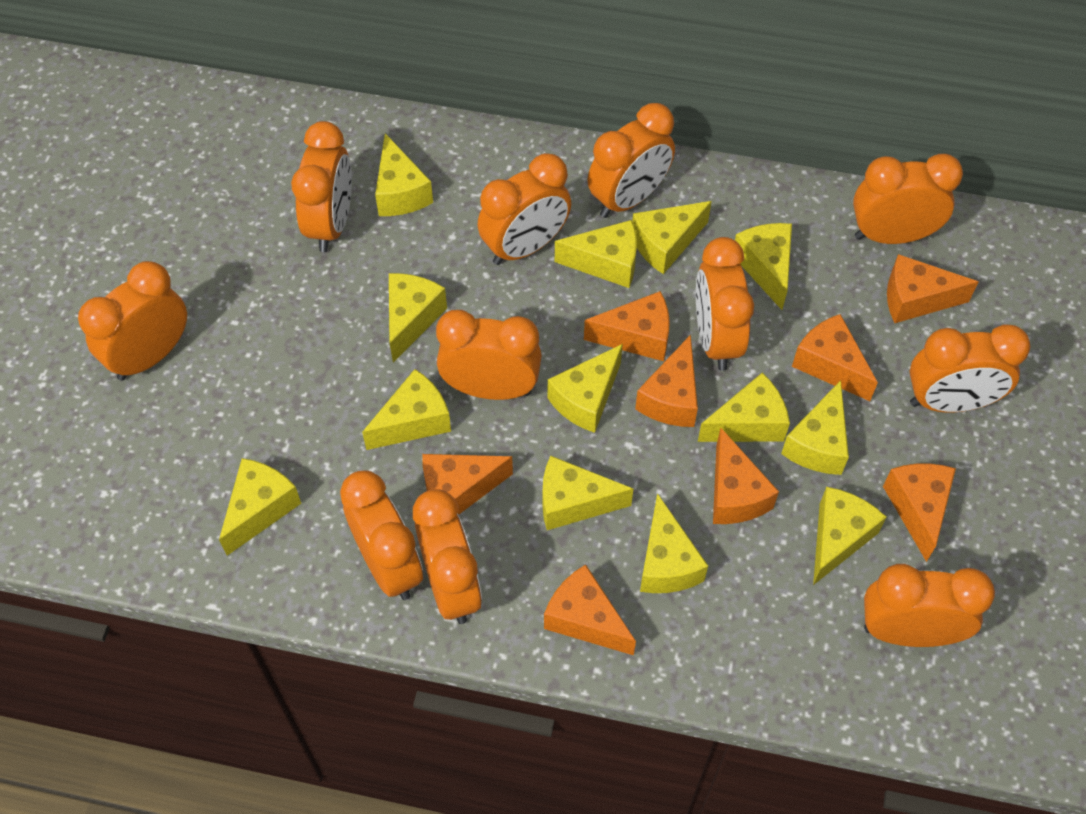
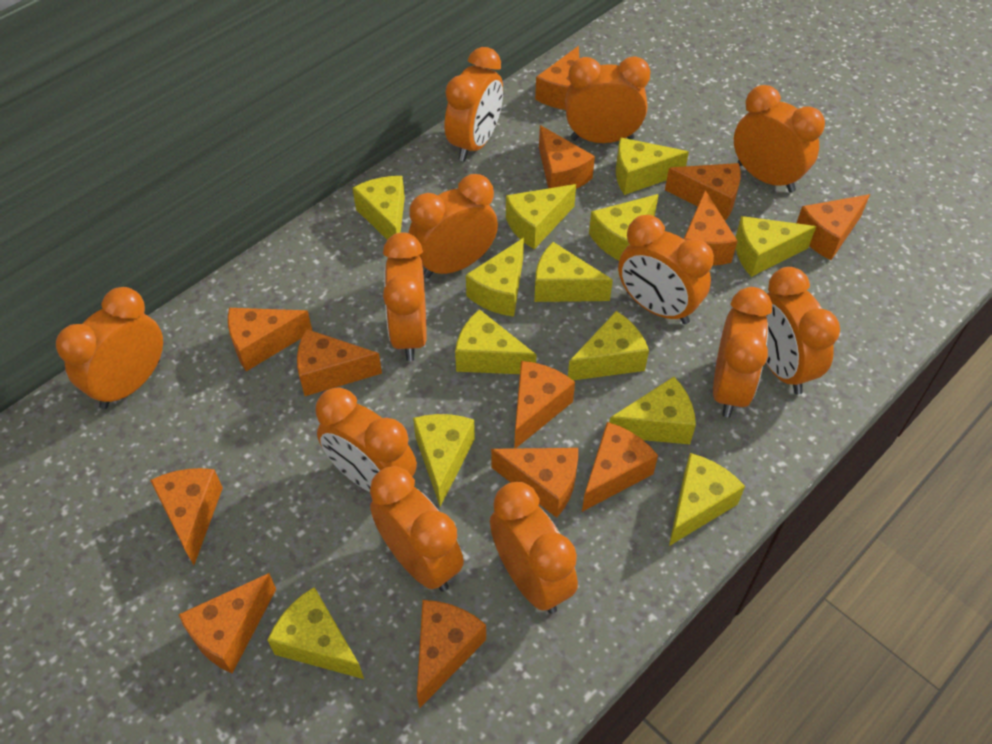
orange cheese: 8 -> 13
orange clock: 11 -> 12

